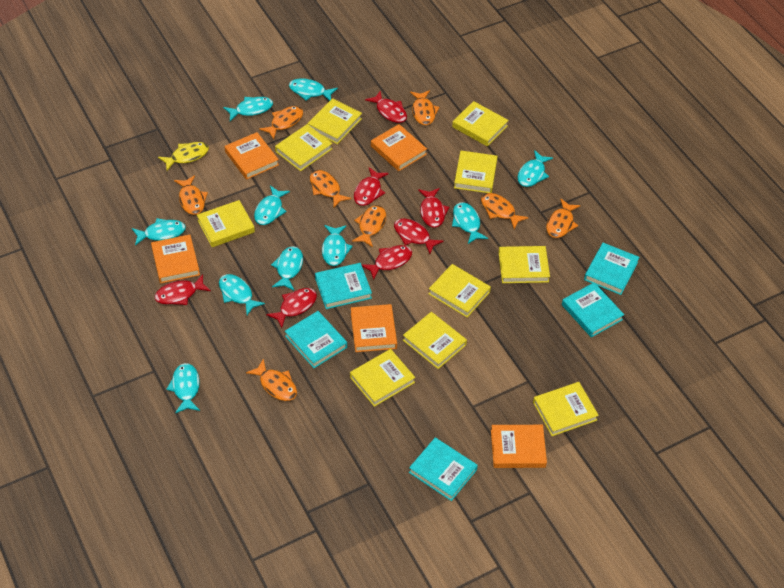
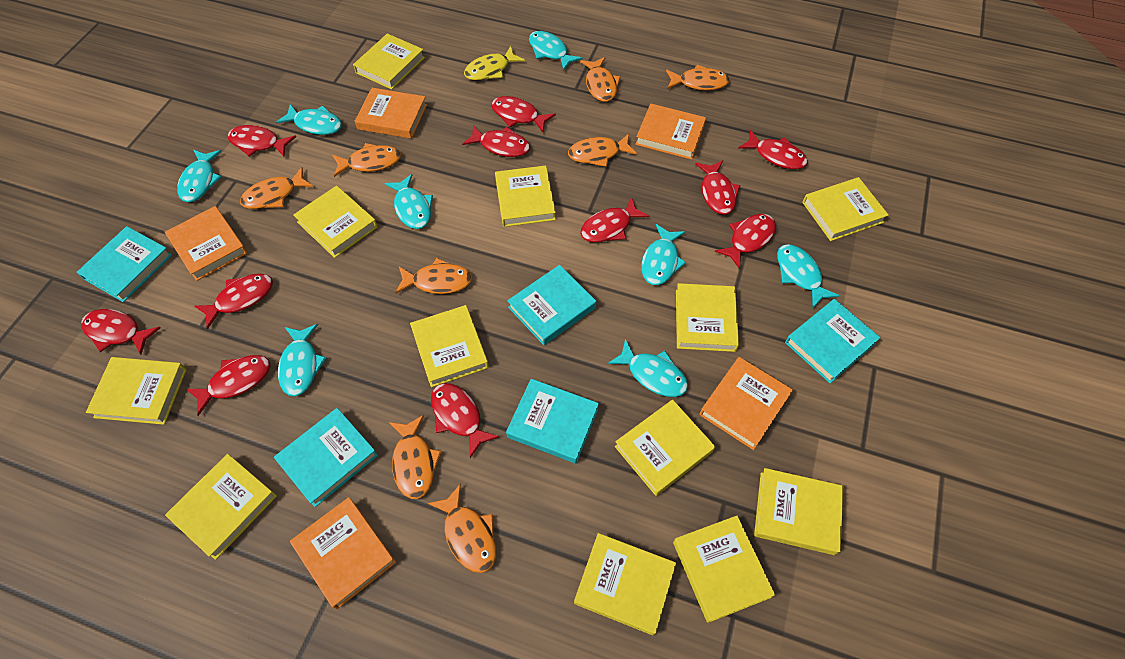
red fish: 7 -> 11
turquoise fish: 10 -> 8
yellow book: 10 -> 12

